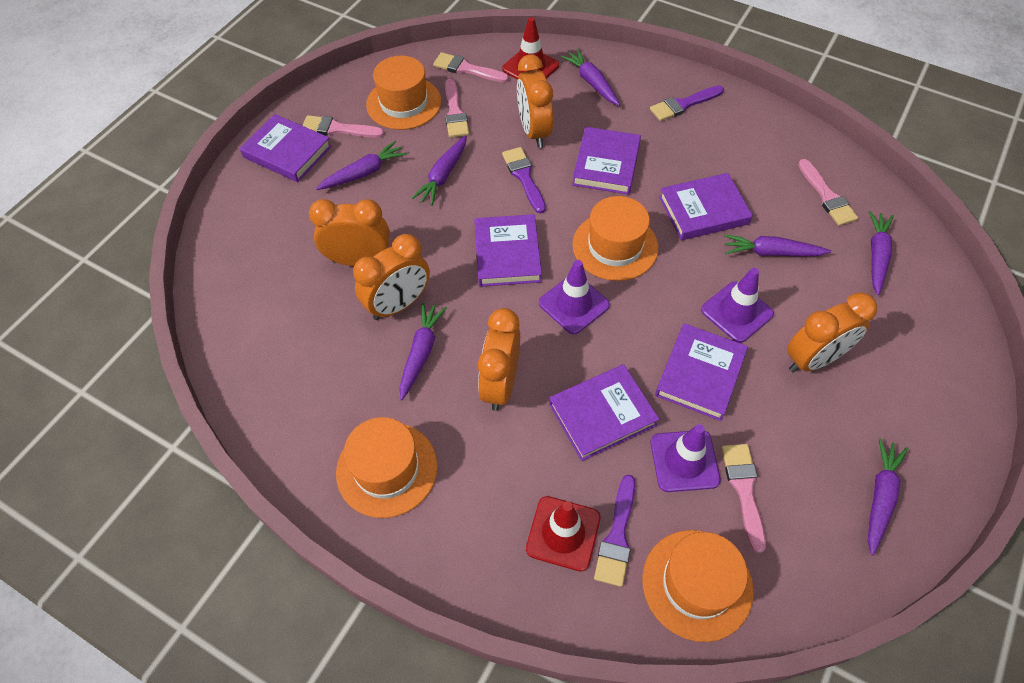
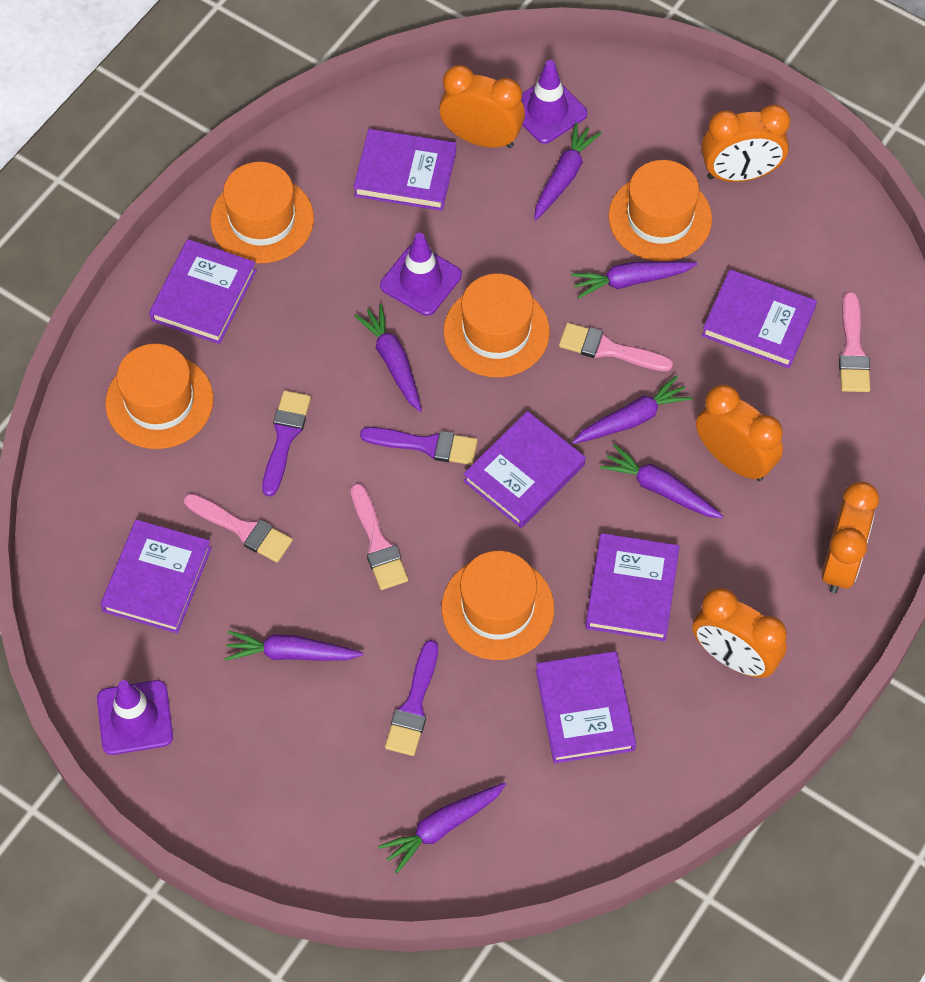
orange hat: 4 -> 5
pink brush: 5 -> 4
purple book: 6 -> 7
red traffic cone: 2 -> 0

